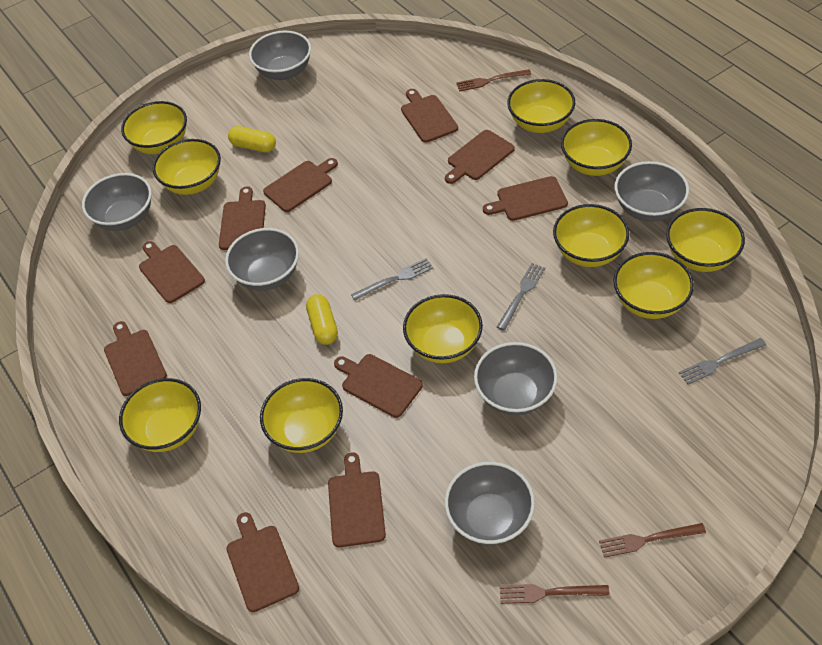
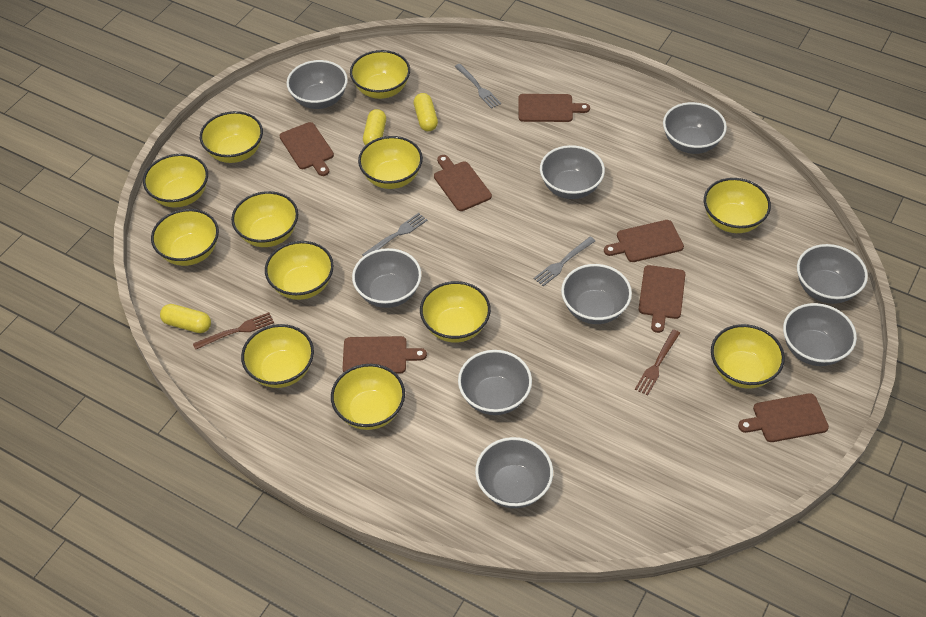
brown cutting board: 10 -> 7
brown fork: 3 -> 2
grey bowl: 6 -> 9
yellow bowl: 10 -> 12
yellow capsule: 2 -> 3

